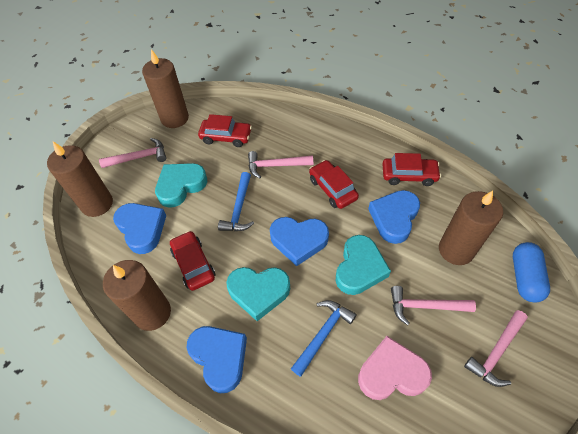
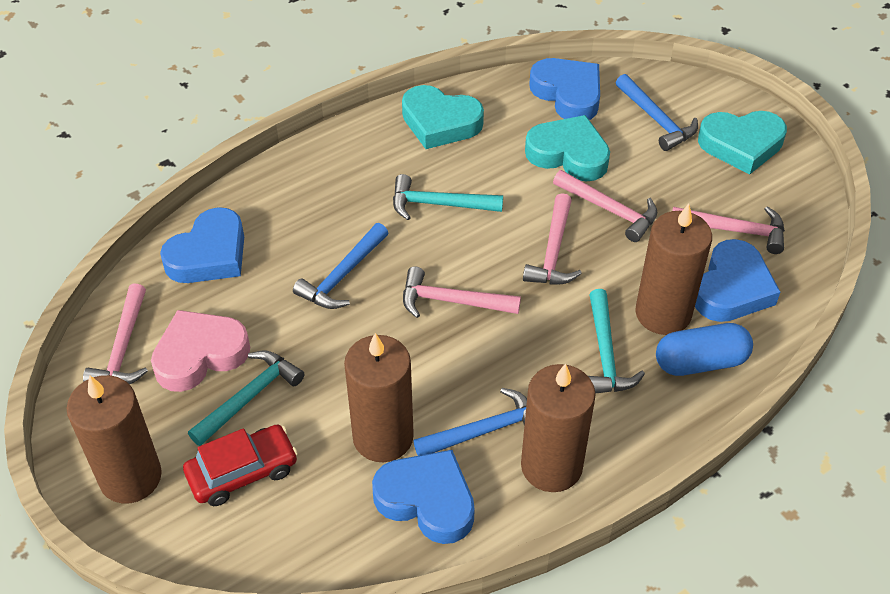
blue hammer: 2 -> 3
pink hammer: 4 -> 5
red car: 4 -> 1
turquoise hammer: 0 -> 3

